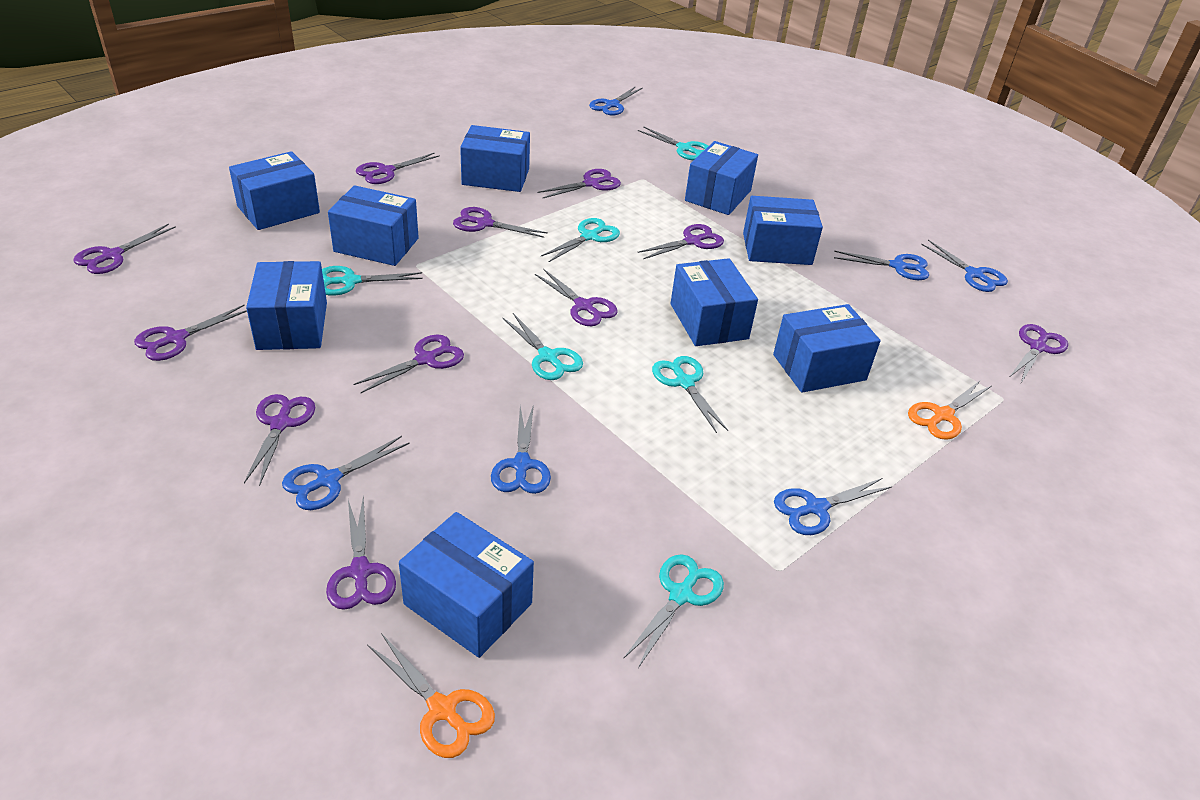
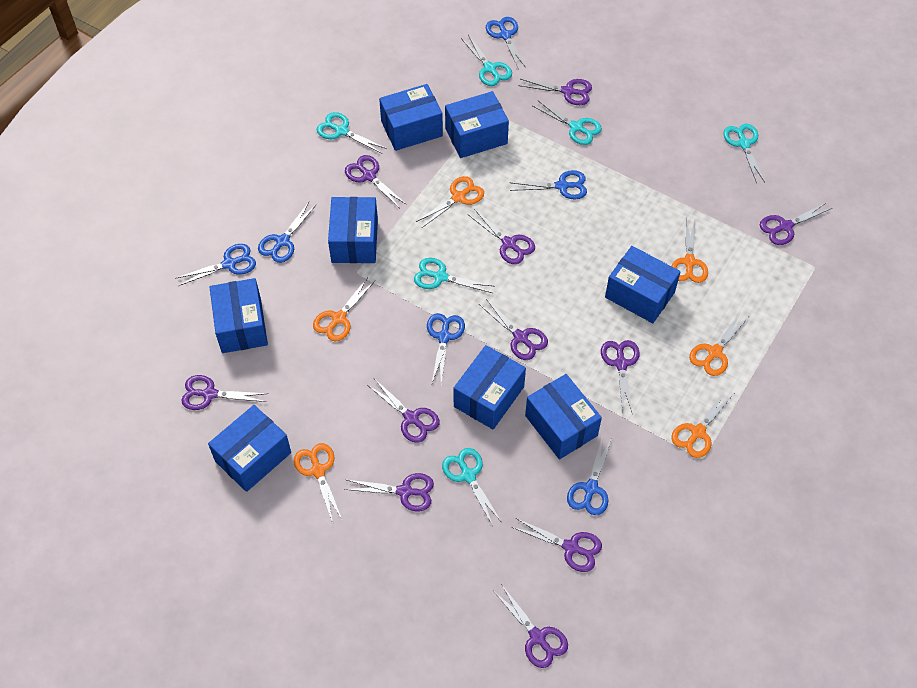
blue box: 9 -> 8
orange scissors: 2 -> 6

